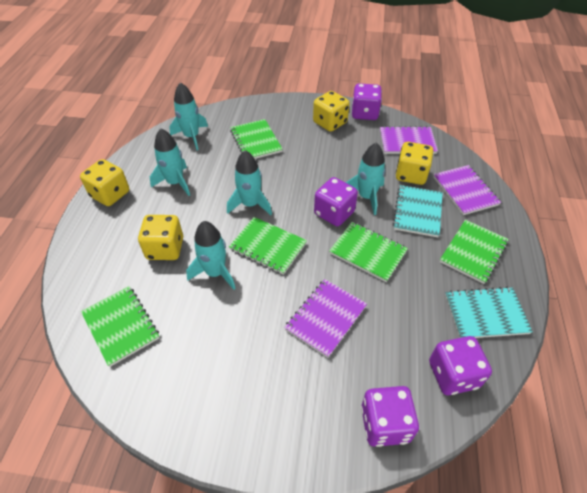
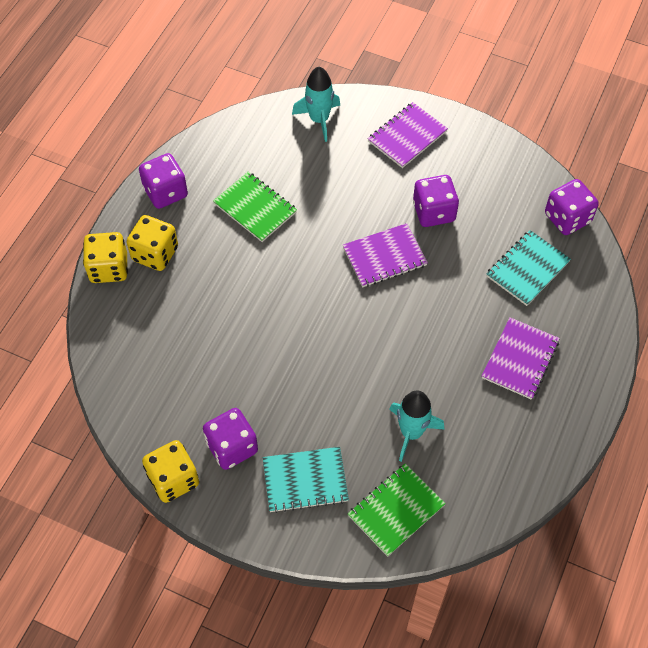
green notebook: 5 -> 2
turquoise rocket: 5 -> 2
yellow dice: 4 -> 3

